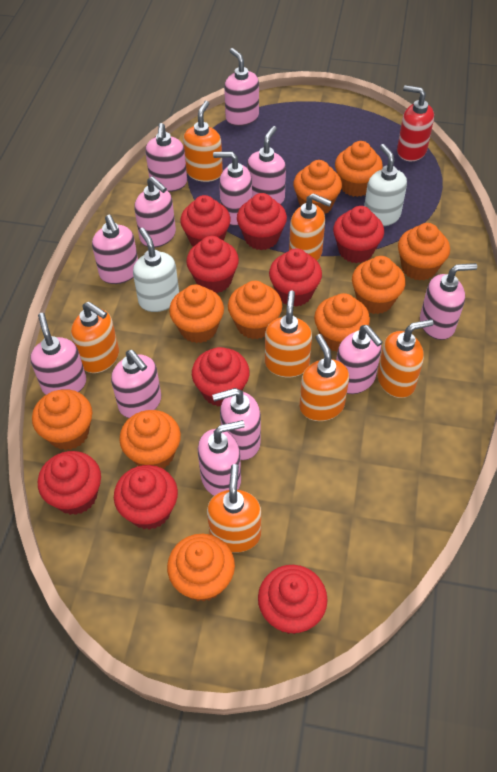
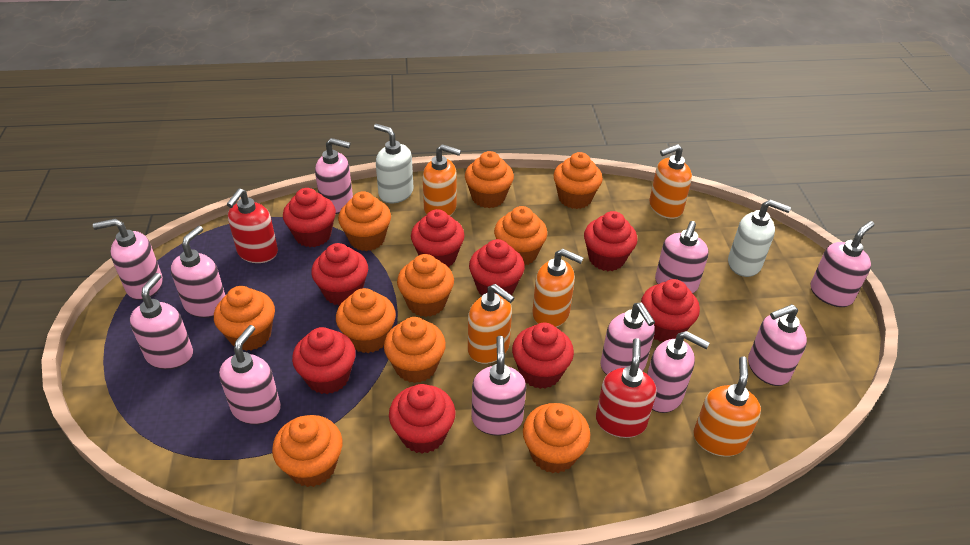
orange soap dispenser: 7 -> 5
pink soap dispenser: 12 -> 11
red soap dispenser: 1 -> 2

